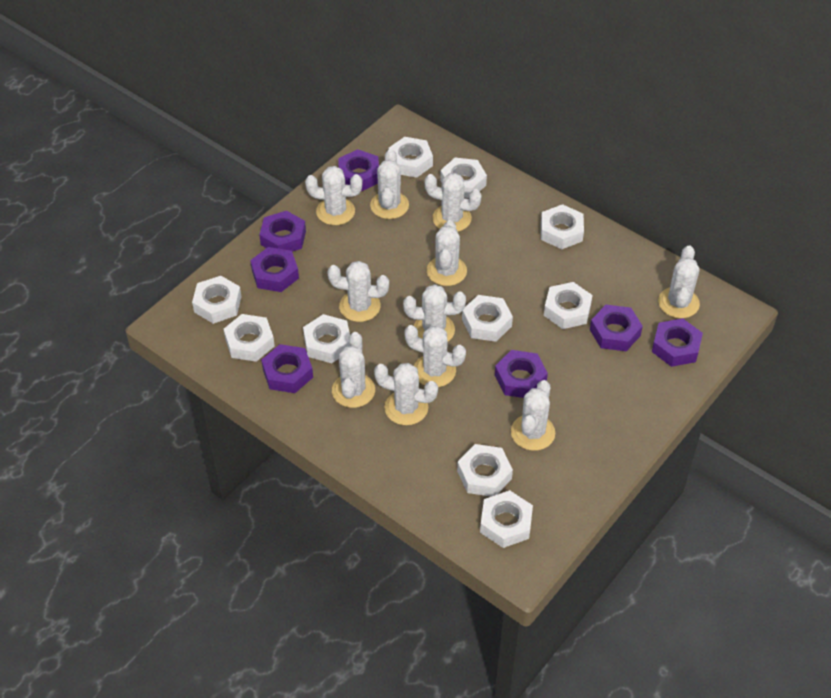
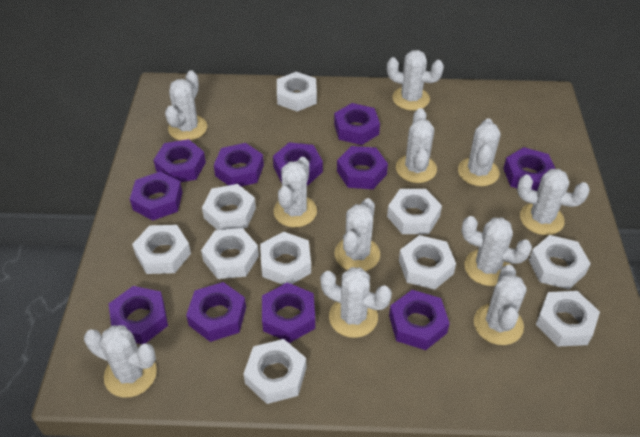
purple nut: 7 -> 11

